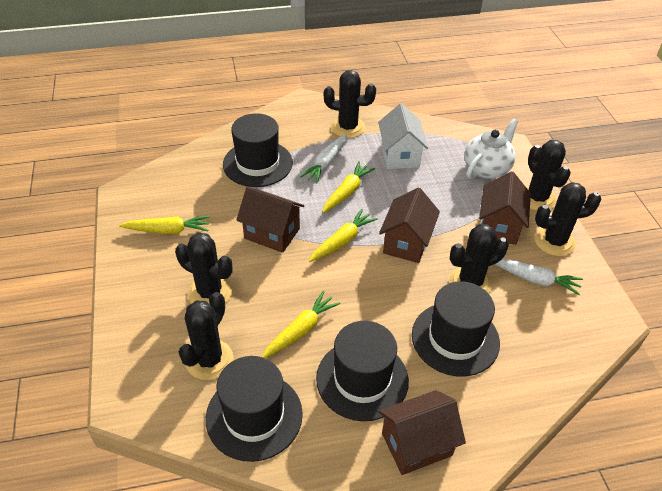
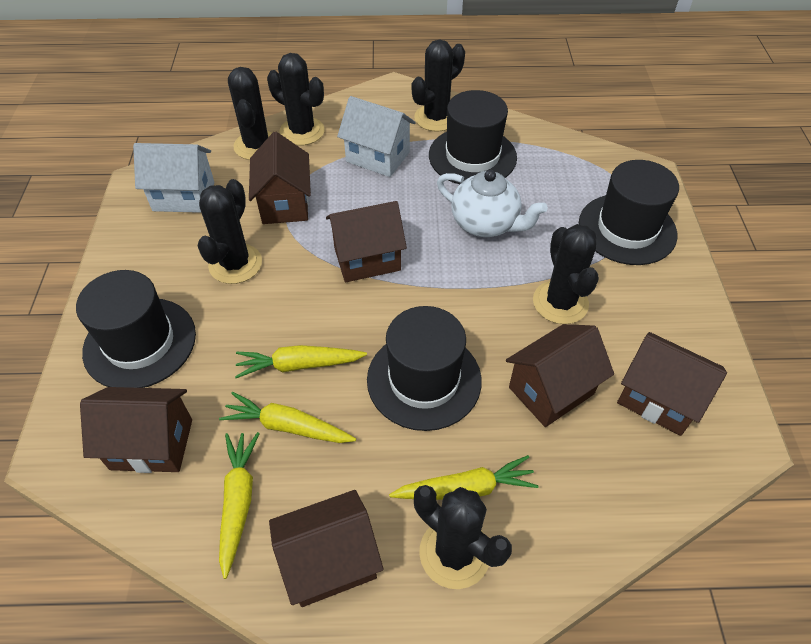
brown house: 4 -> 6
white carrot: 2 -> 0
white house: 1 -> 2

